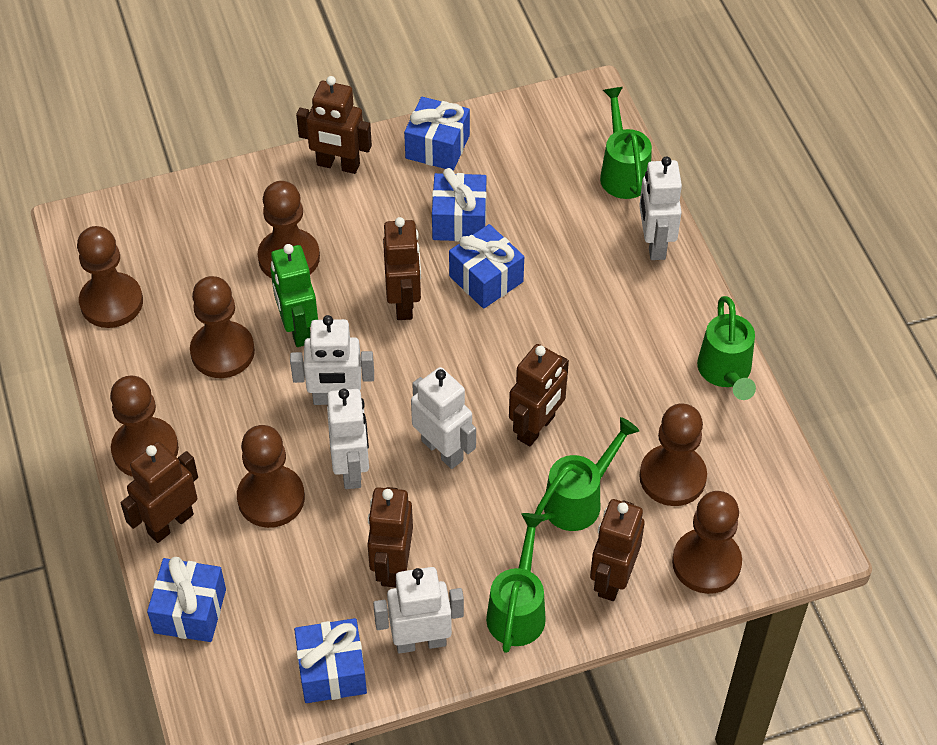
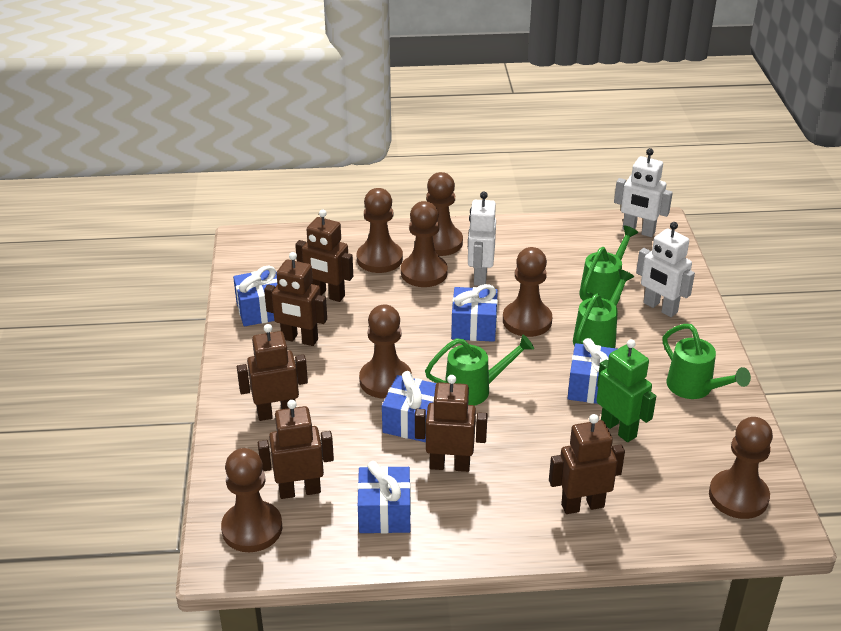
white robot: 5 -> 3

